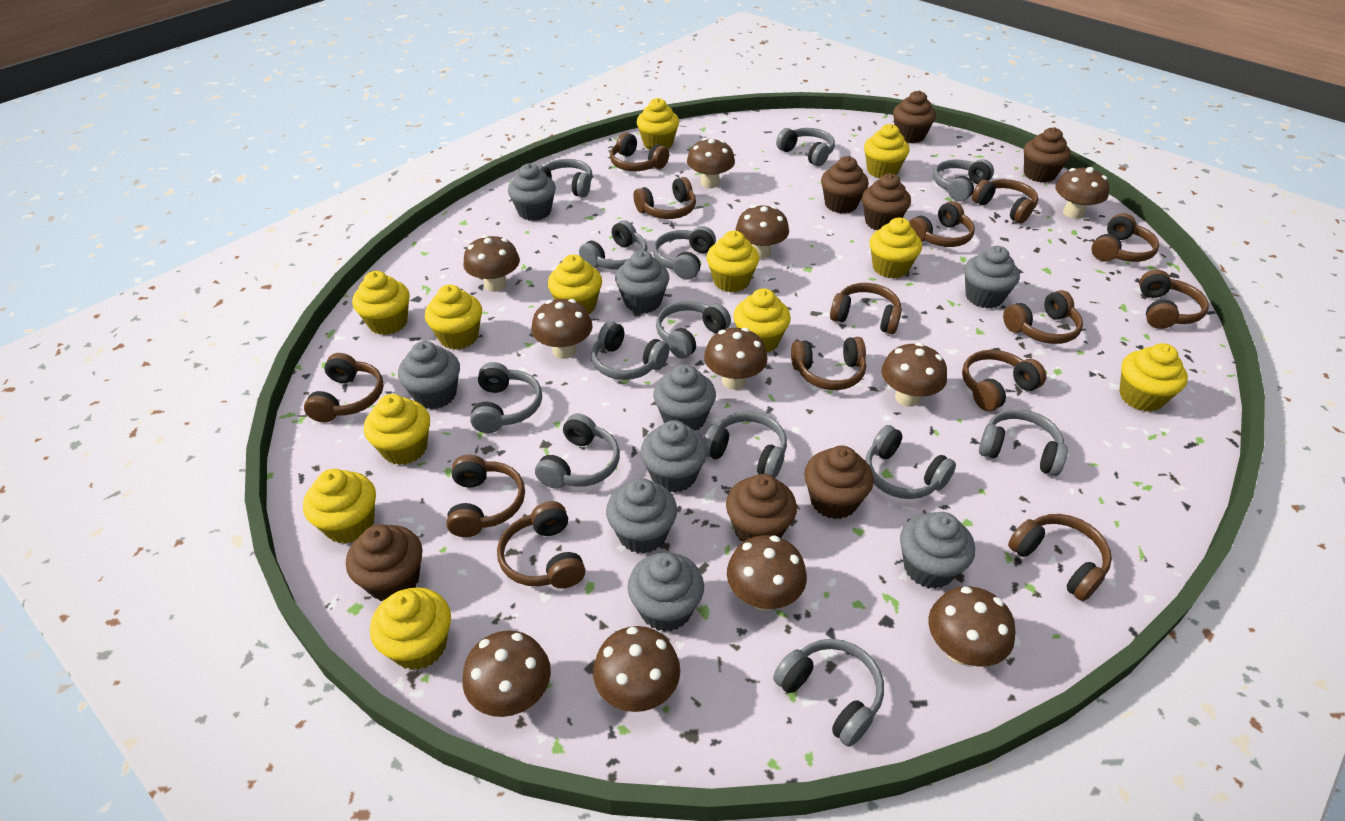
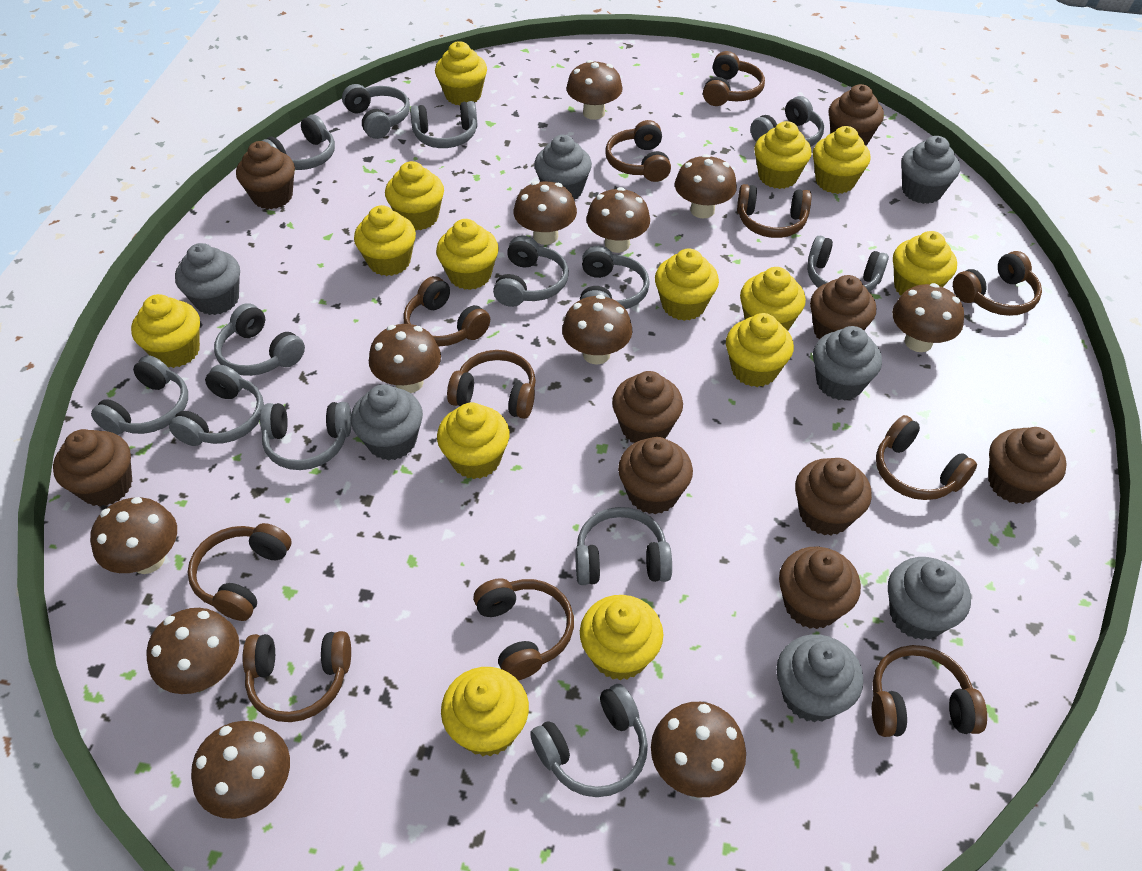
brown cupcake: 7 -> 9
brown headphones: 14 -> 11
grey cupcake: 9 -> 7
yellow cupcake: 12 -> 14

